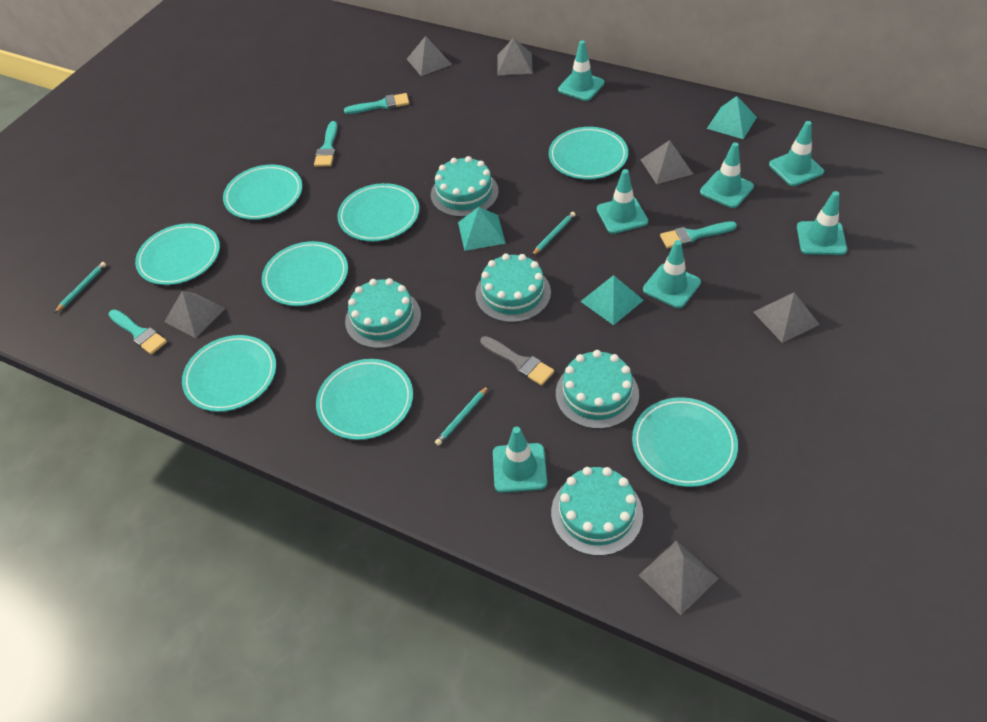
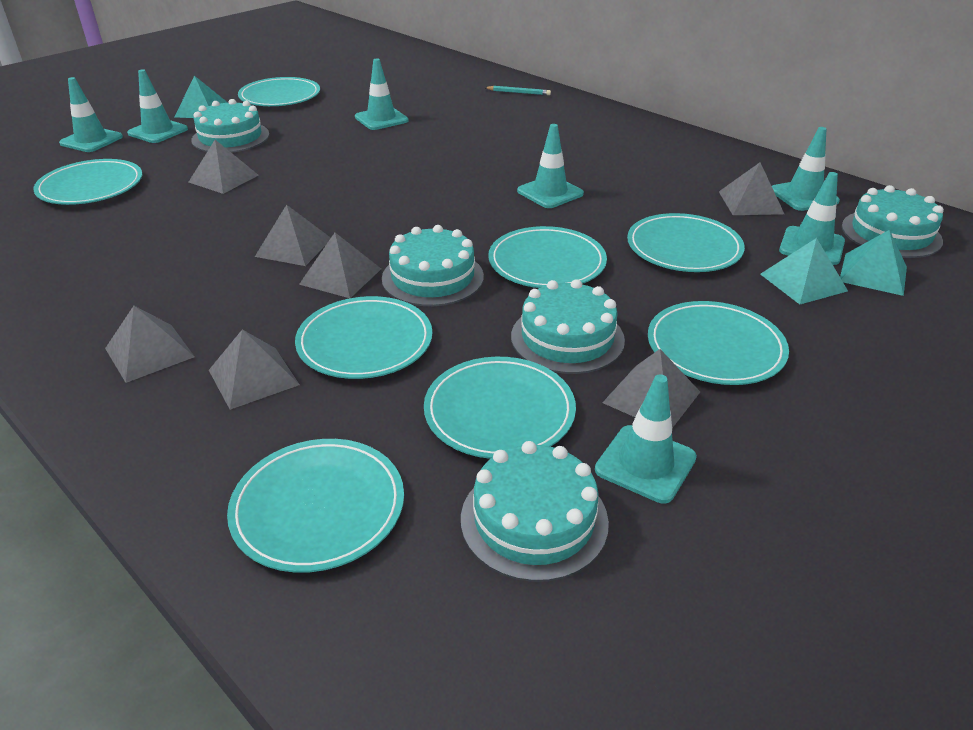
grey brush: 1 -> 0
grey pyramid: 6 -> 7
turquoise brush: 4 -> 0
turquoise pencil: 3 -> 1

